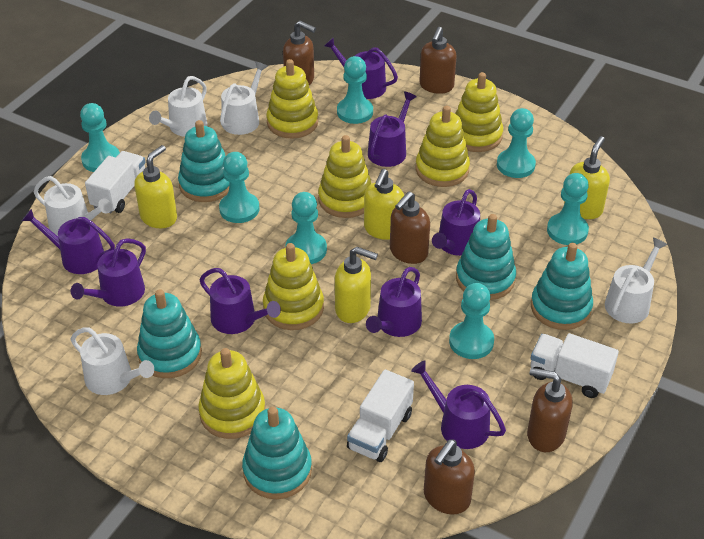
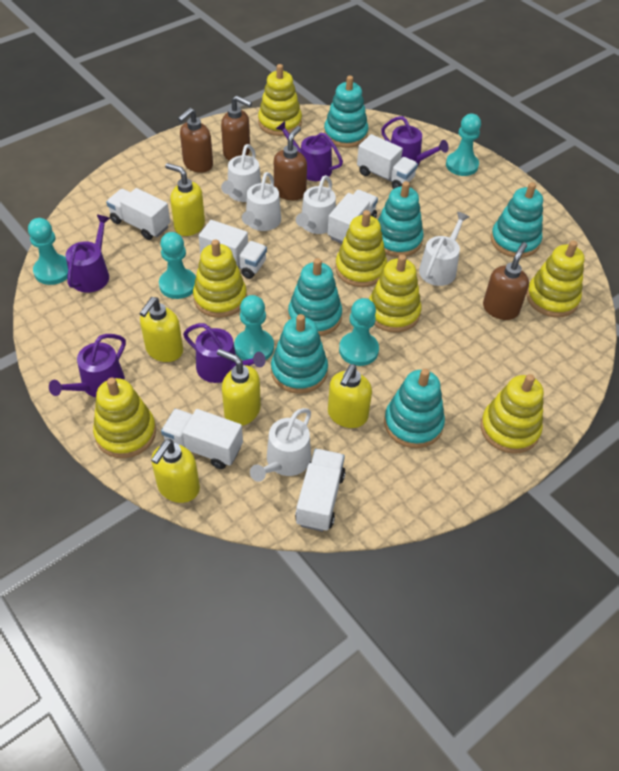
brown soap dispenser: 5 -> 4
purple watering can: 8 -> 5
turquoise pawn: 7 -> 5
turquoise stacking toy: 5 -> 6
white truck: 3 -> 6
yellow soap dispenser: 4 -> 5
yellow stacking toy: 6 -> 7

